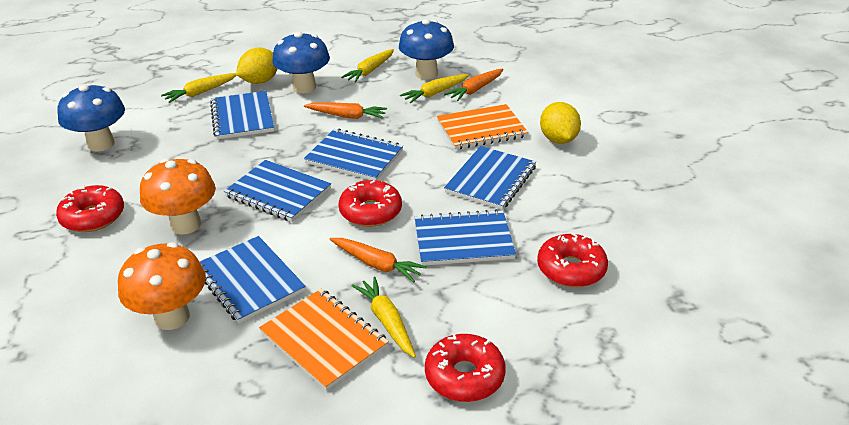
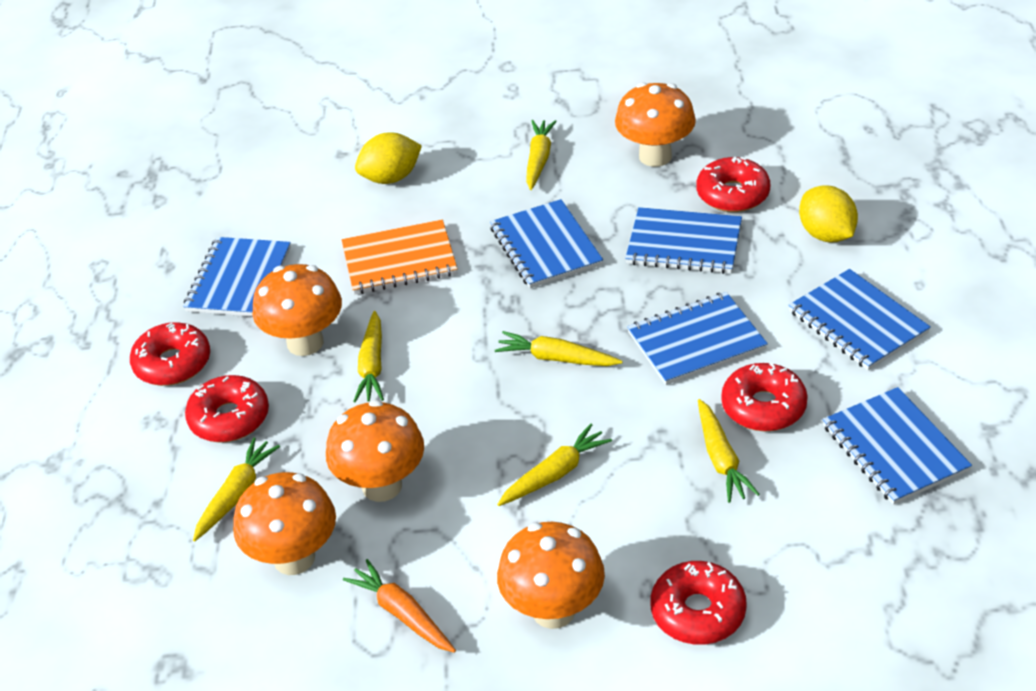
blue mushroom: 3 -> 0
orange carrot: 3 -> 1
orange mushroom: 2 -> 5
orange notebook: 2 -> 1
red donut: 4 -> 5
yellow carrot: 4 -> 6

